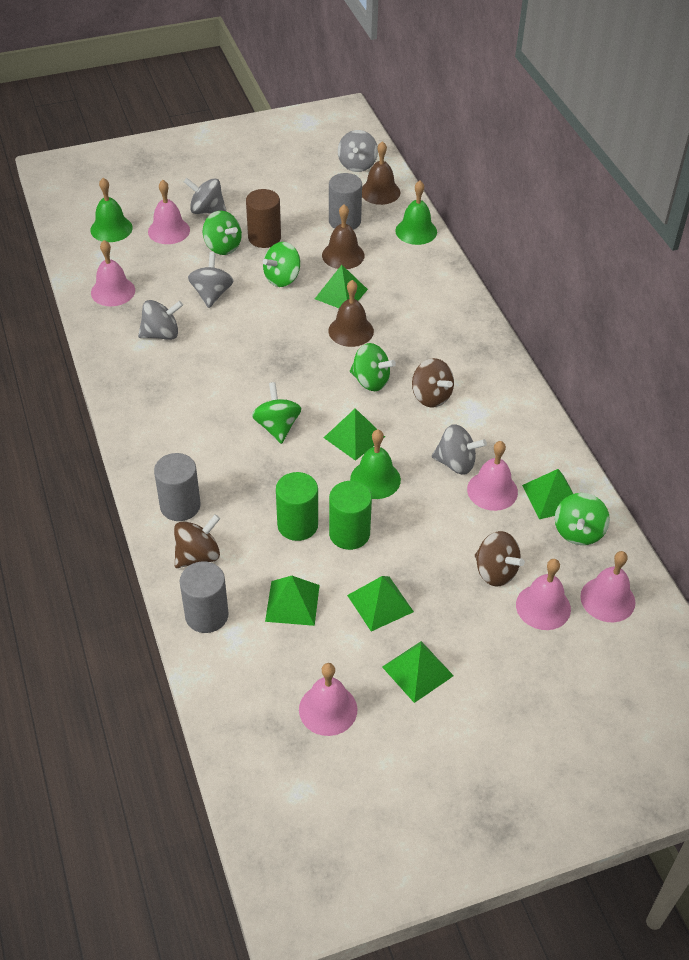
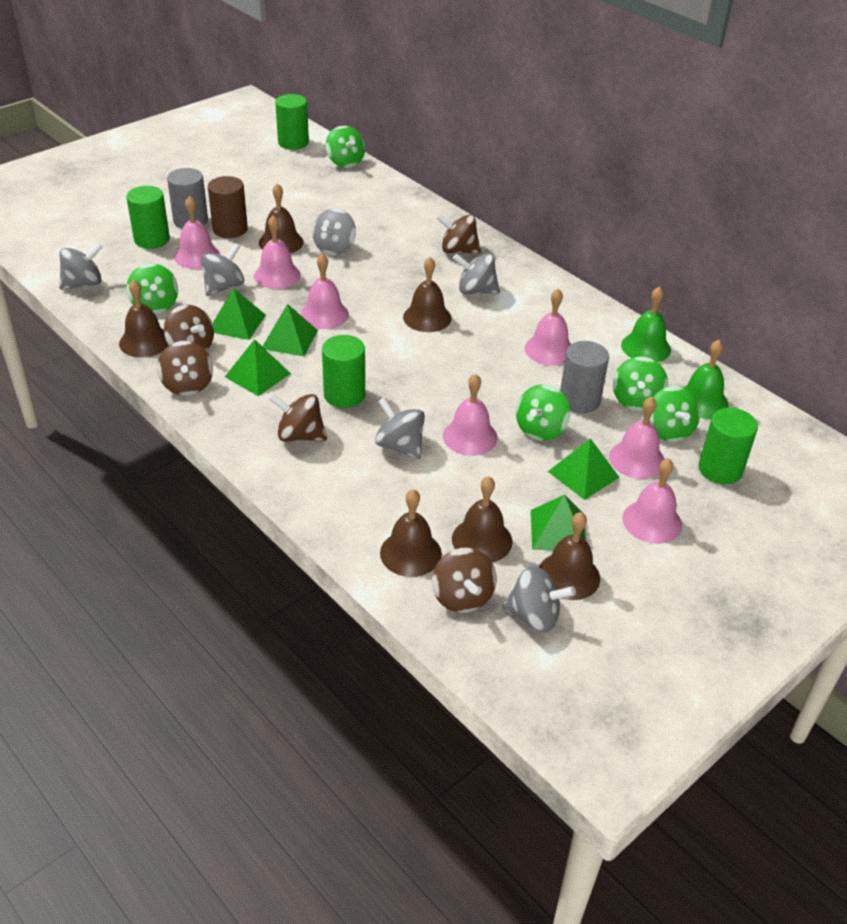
brown bell: 3 -> 6
brown spinning top: 3 -> 5
green bell: 3 -> 2
green cylinder: 2 -> 4
green pyramid: 6 -> 5
grey cylinder: 3 -> 2
grey spinning top: 5 -> 6
pink bell: 6 -> 7

